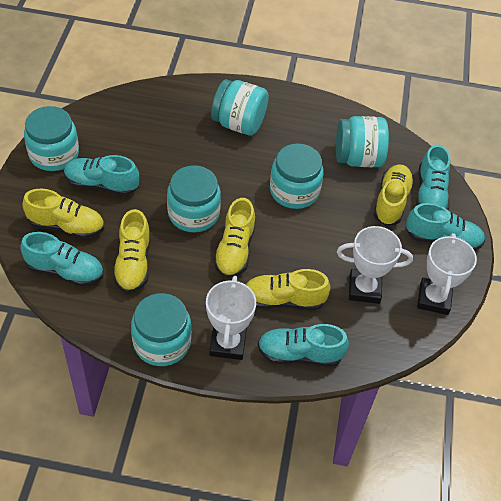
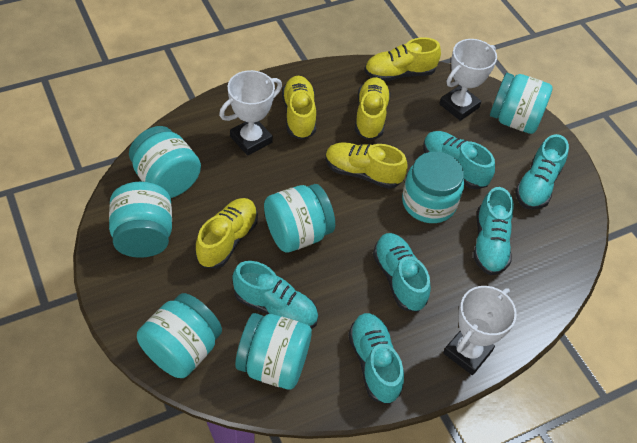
turquoise jar: 6 -> 7
turquoise shoe: 5 -> 6

